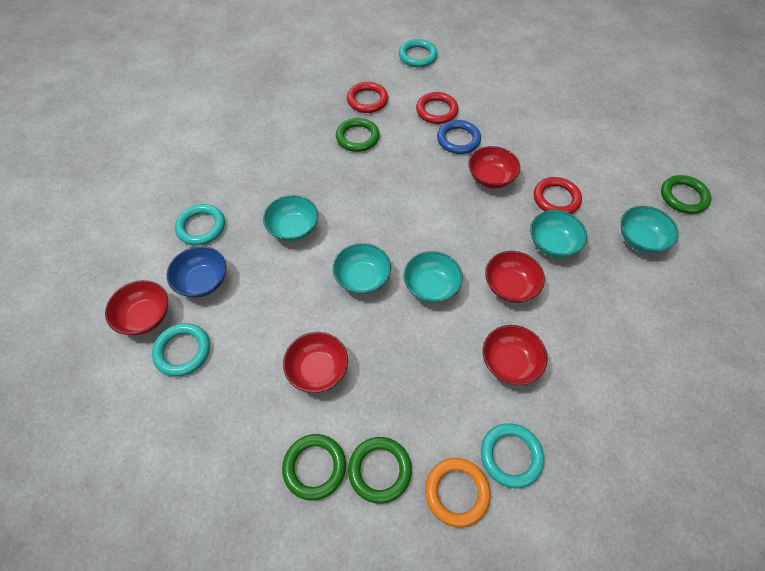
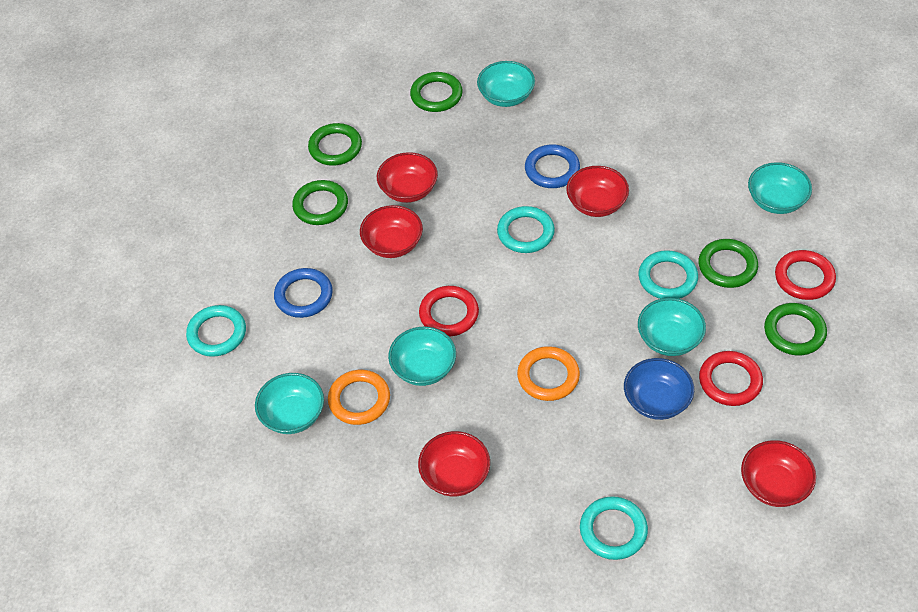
blue ring: 1 -> 2
green ring: 4 -> 5
orange ring: 1 -> 2

